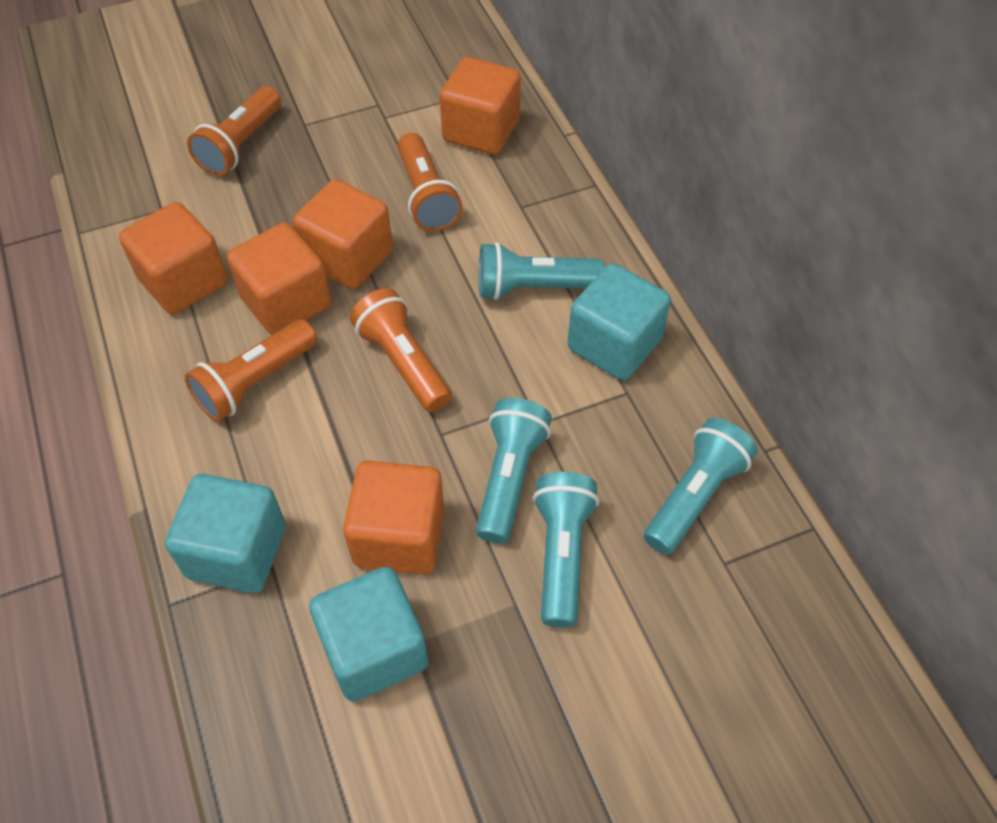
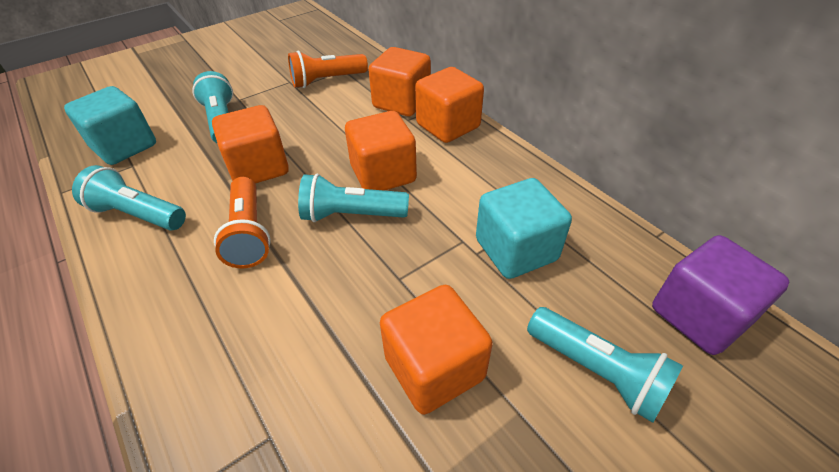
orange flashlight: 4 -> 2
purple cube: 0 -> 1
turquoise cube: 3 -> 2

